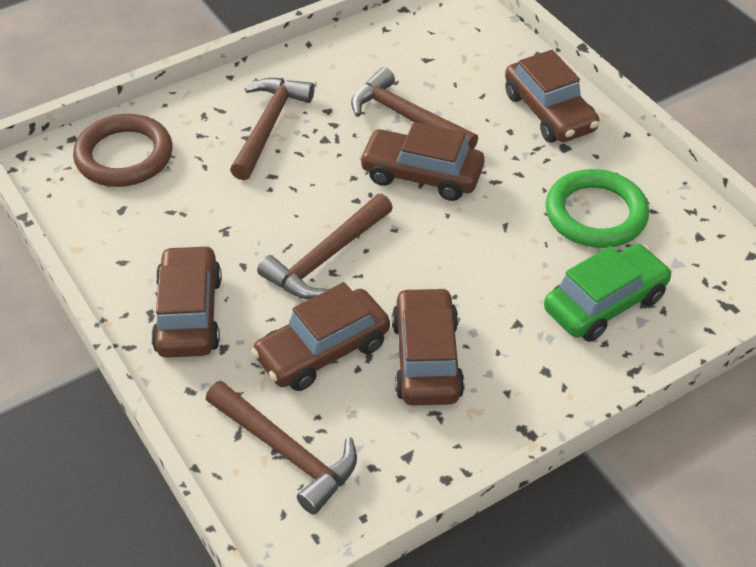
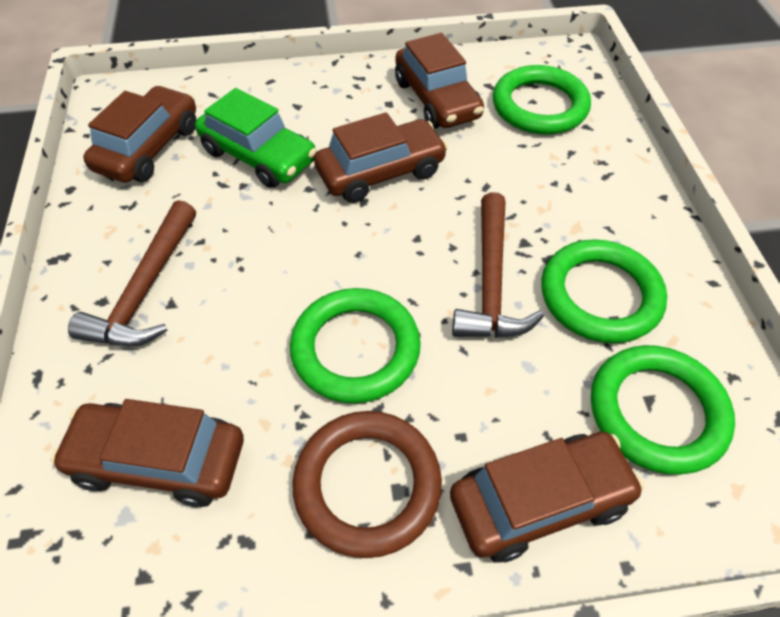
brown hammer: 4 -> 2
green ring: 1 -> 4

